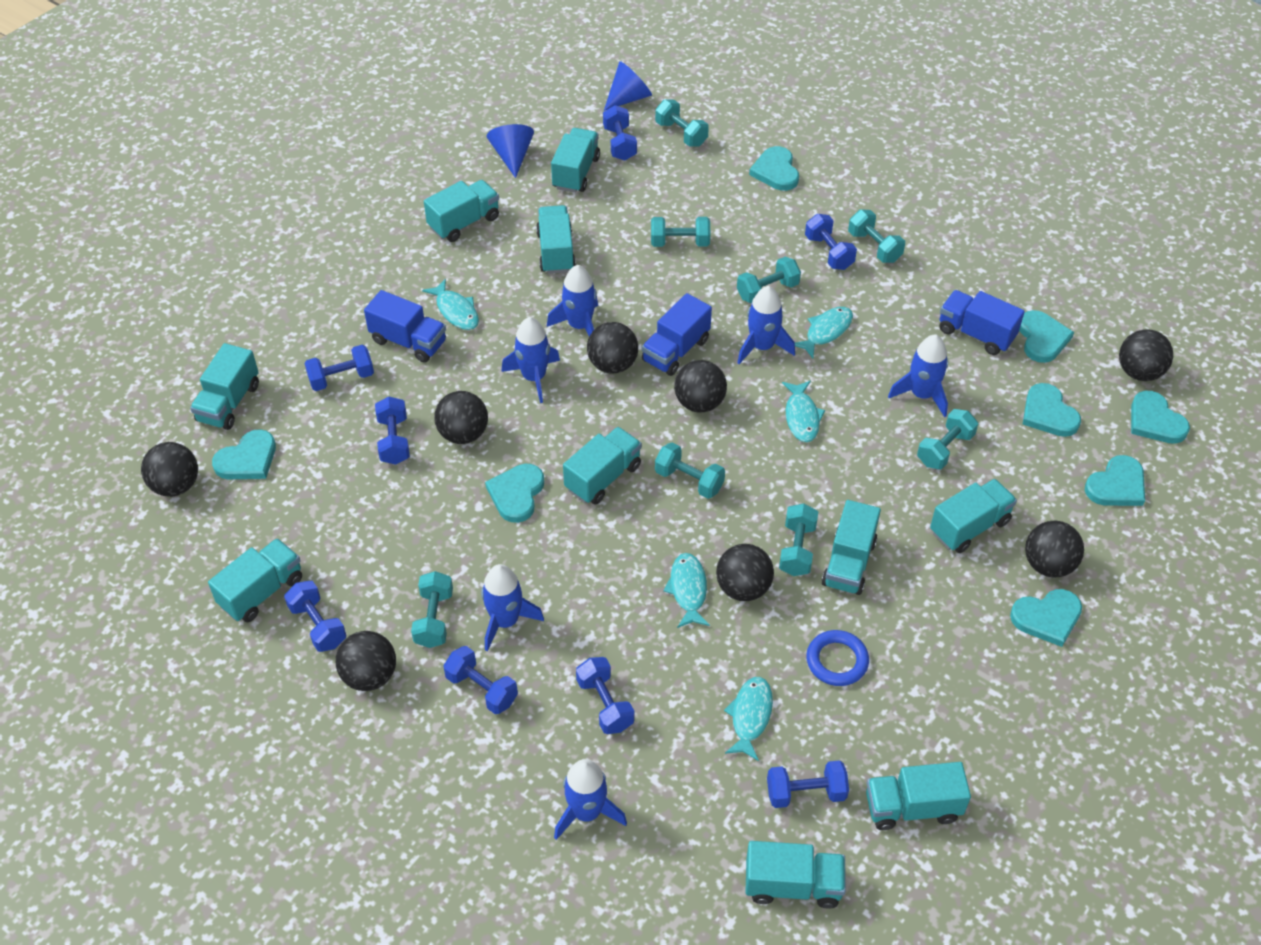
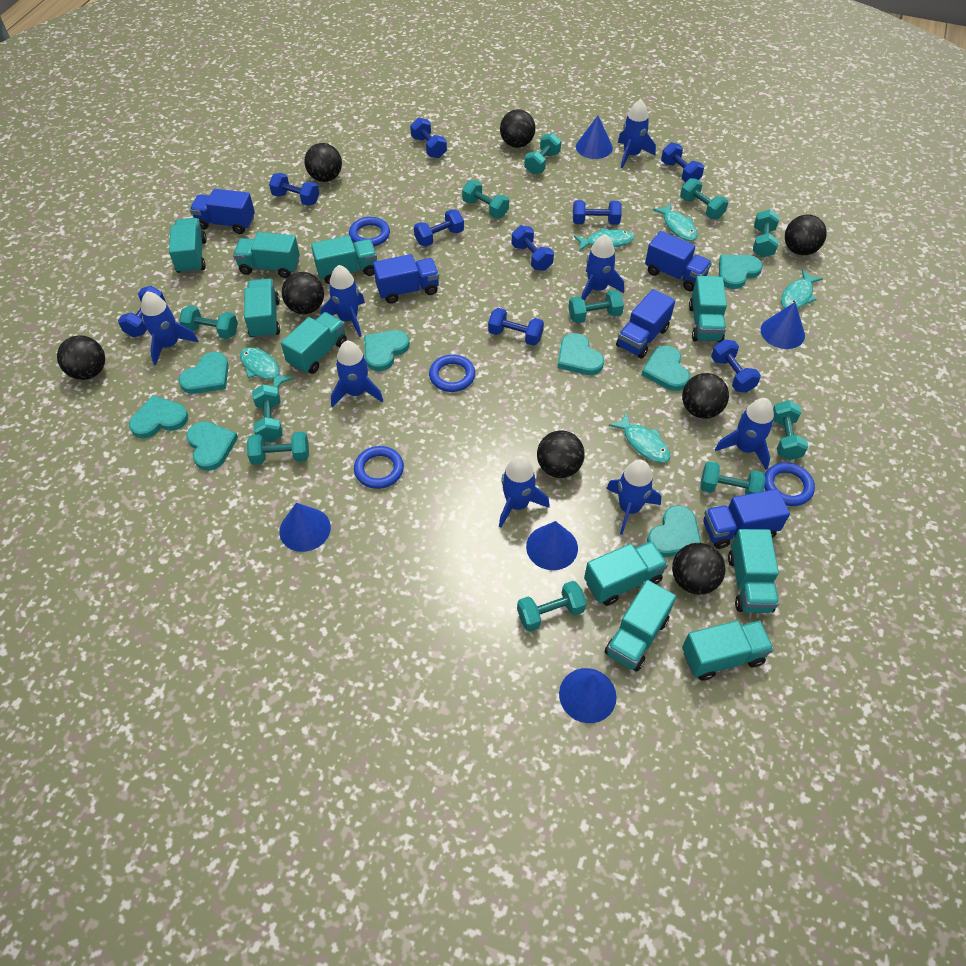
blue cone: 2 -> 5
blue dumbbell: 8 -> 9
blue ring: 1 -> 4
blue rocket: 6 -> 8
blue truck: 3 -> 5
turquoise dumbbell: 8 -> 11

